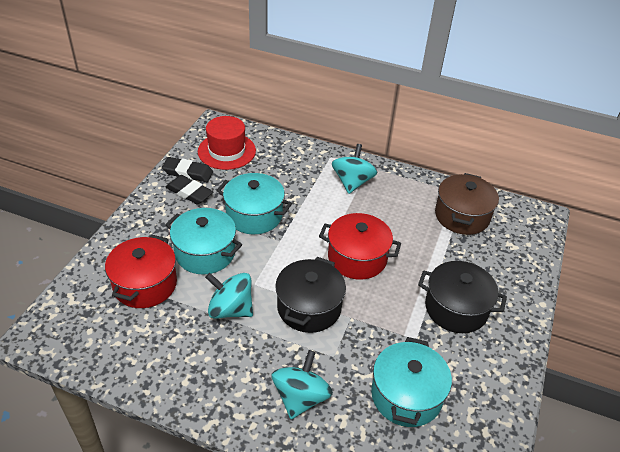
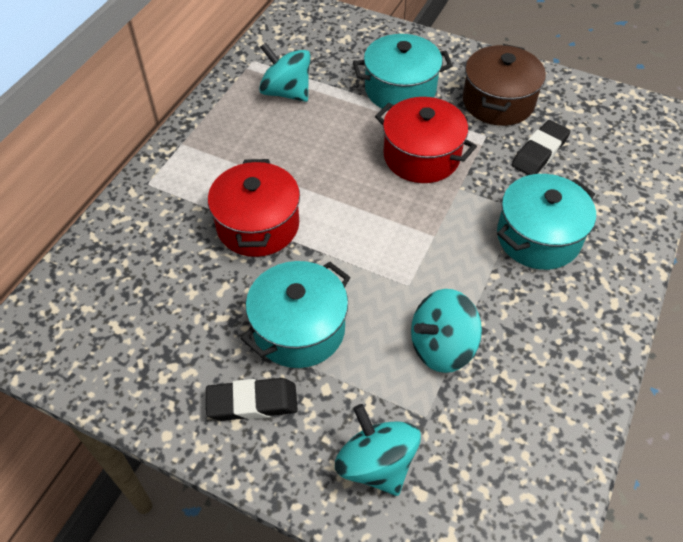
black pot: 2 -> 0
red hat: 1 -> 0

